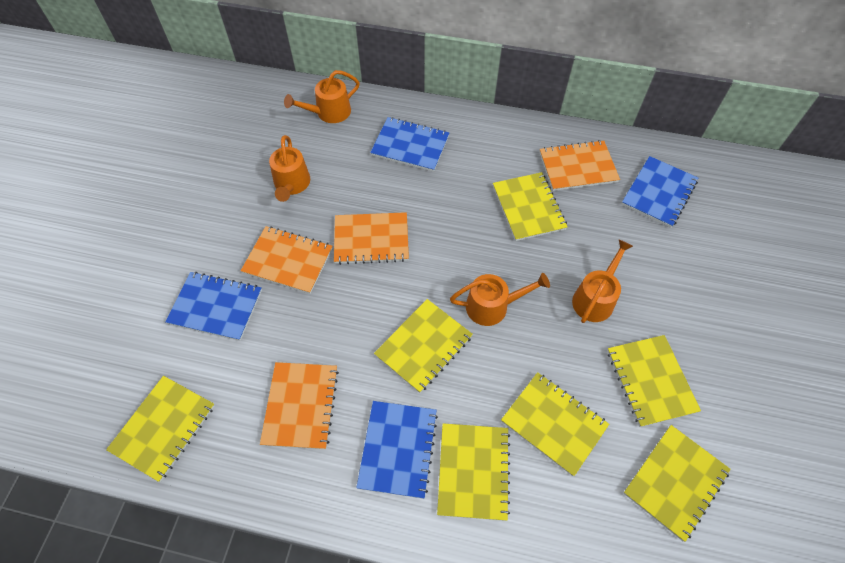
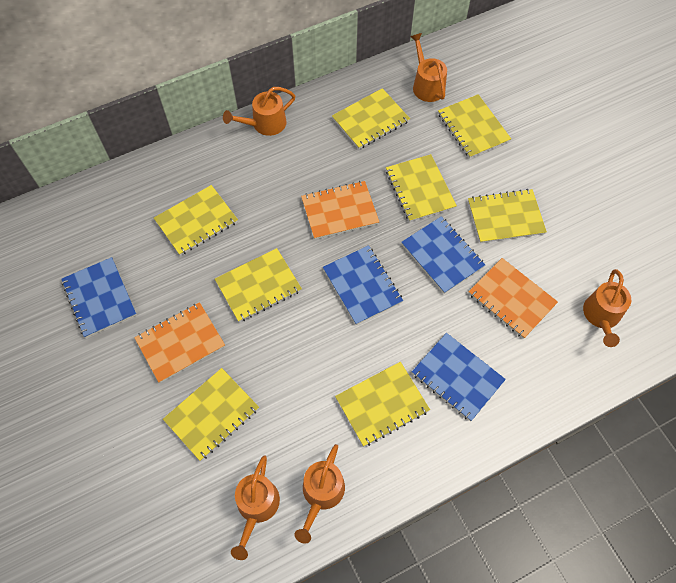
orange notebook: 4 -> 3
orange watering can: 4 -> 5
yellow notebook: 7 -> 8

